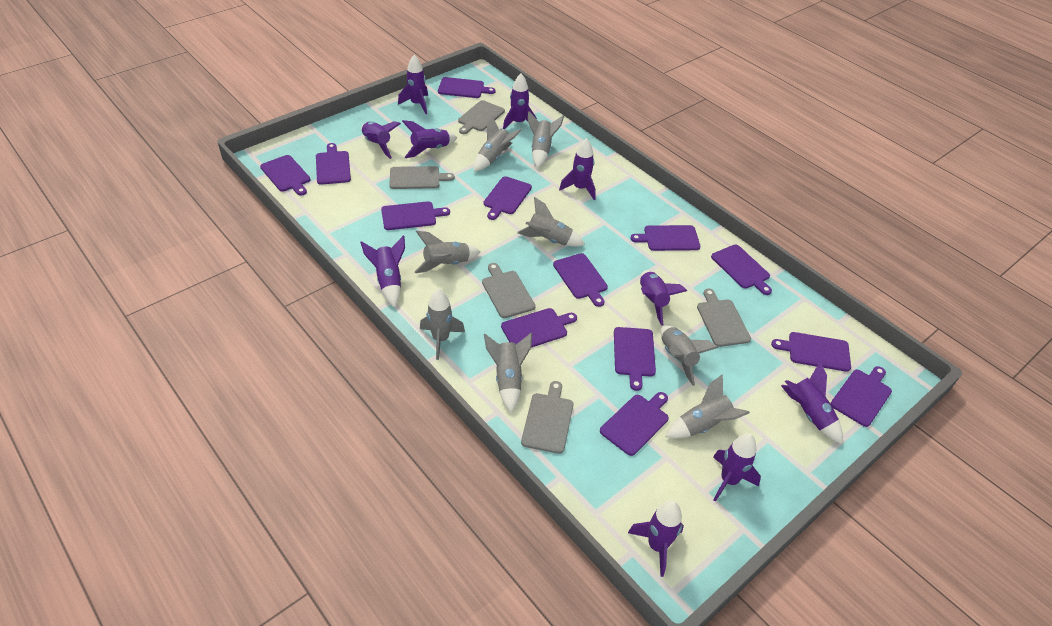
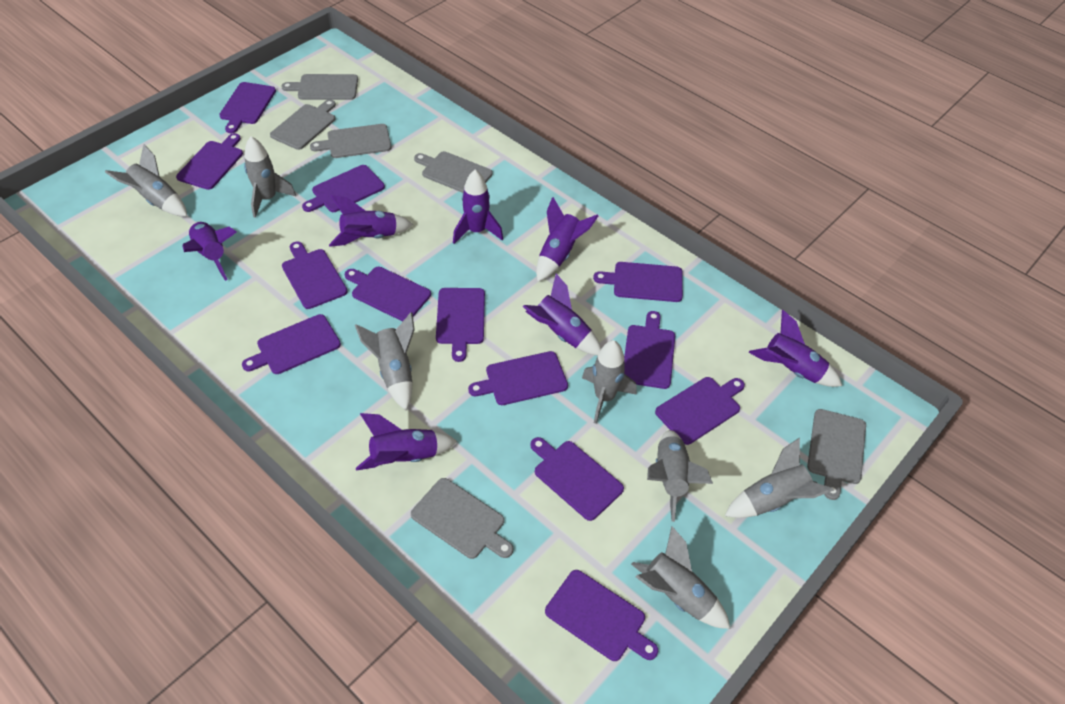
grey cutting board: 5 -> 6
grey rocket: 8 -> 7
purple rocket: 10 -> 7

